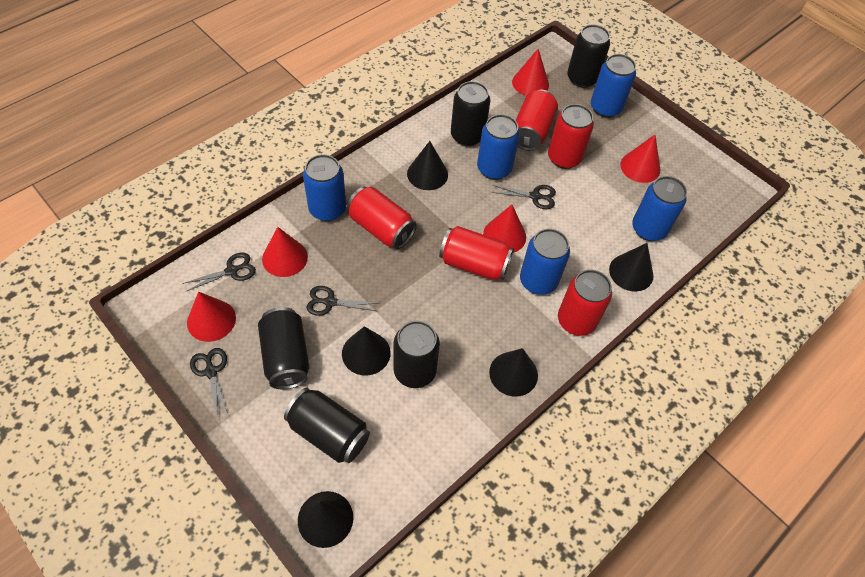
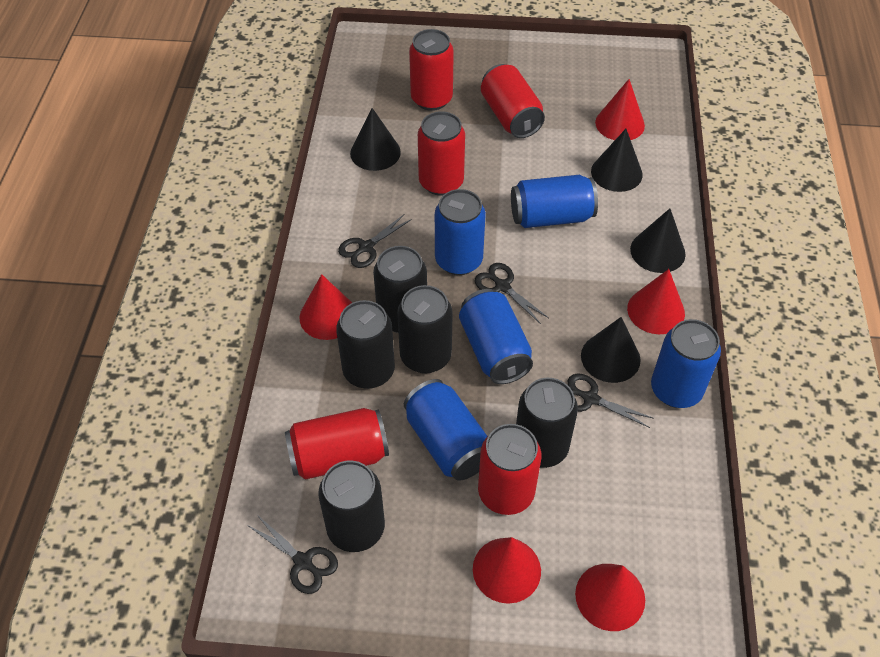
black cone: 5 -> 4

